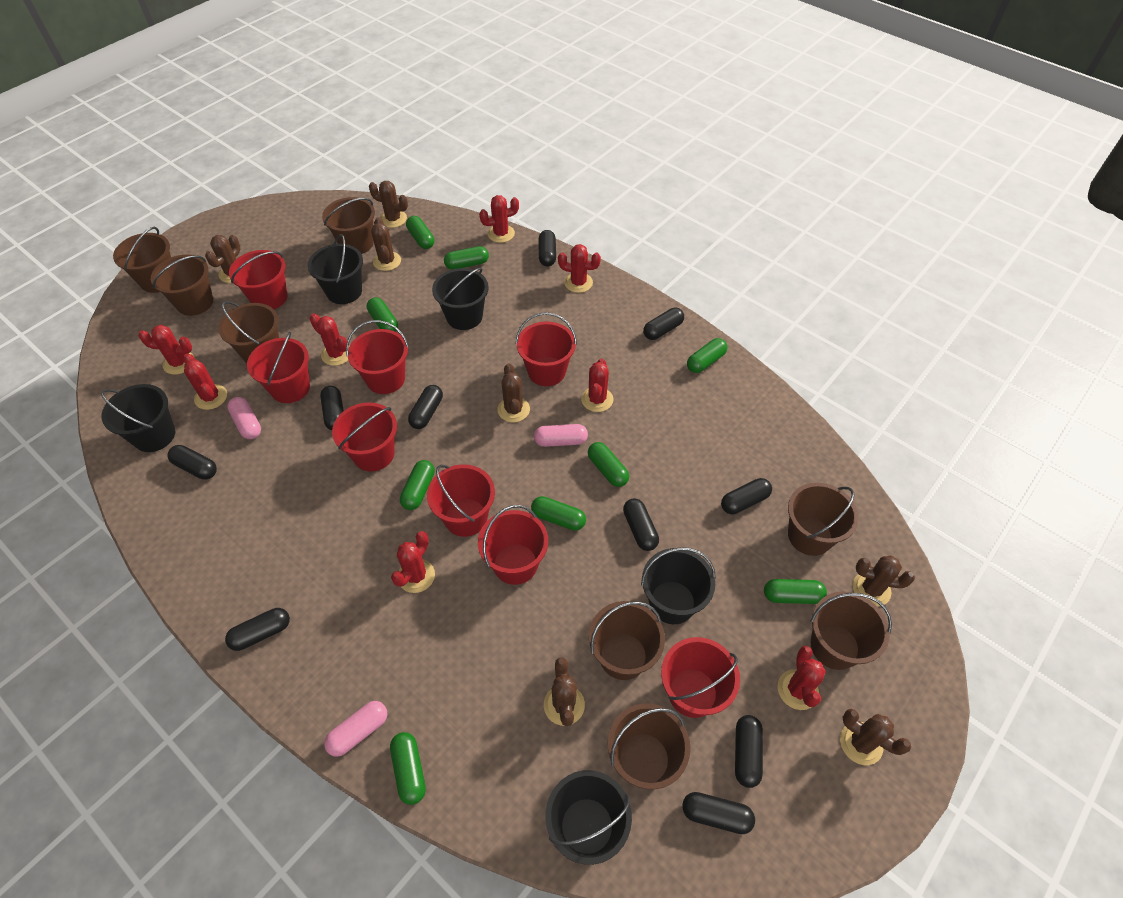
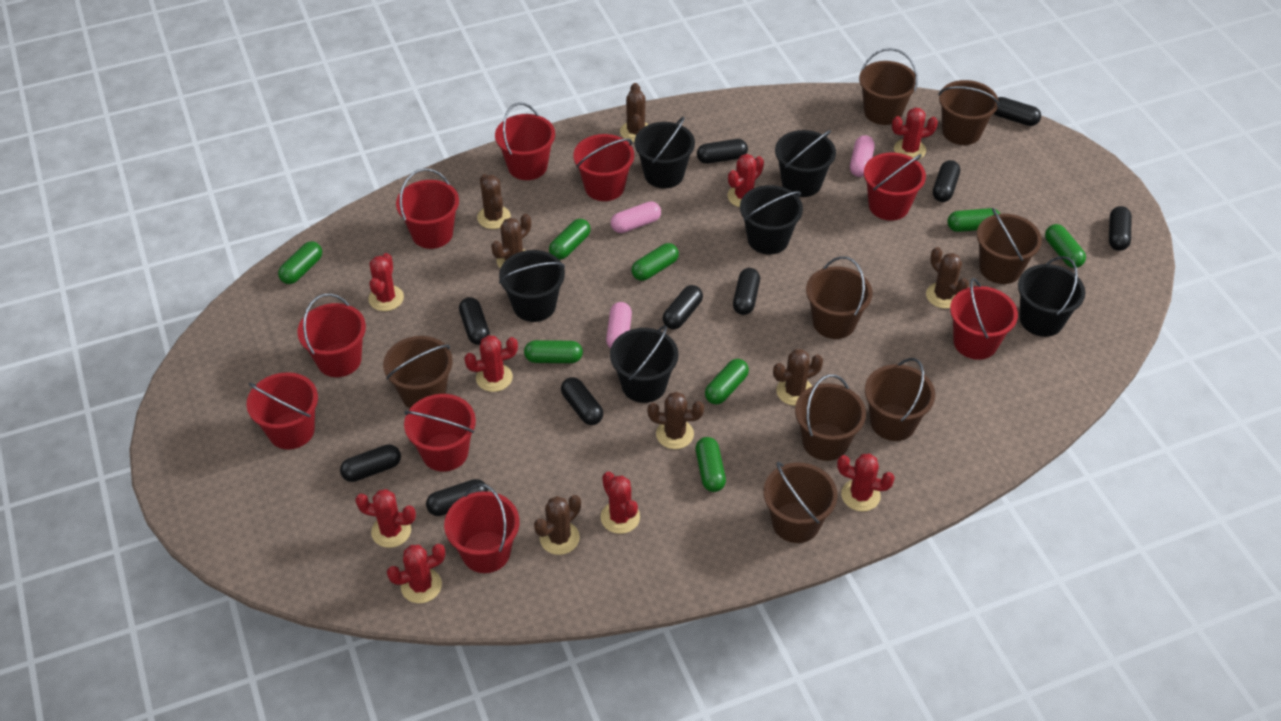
black bucket: 5 -> 6
green capsule: 9 -> 8
red bucket: 8 -> 9

